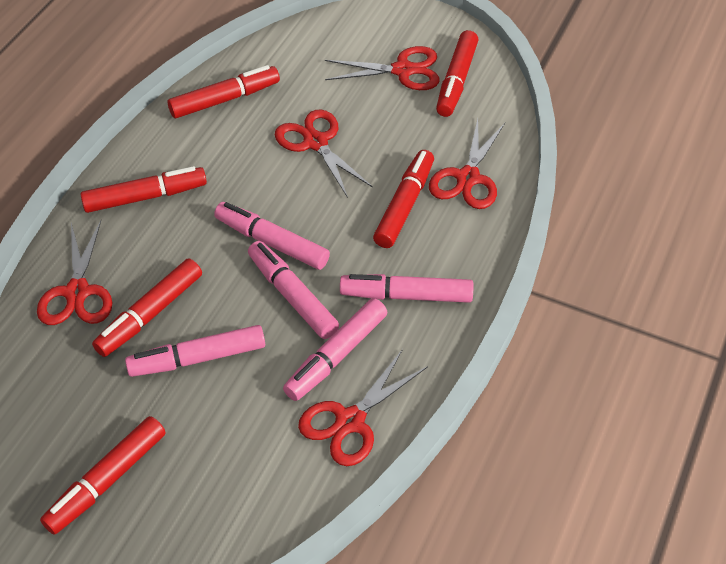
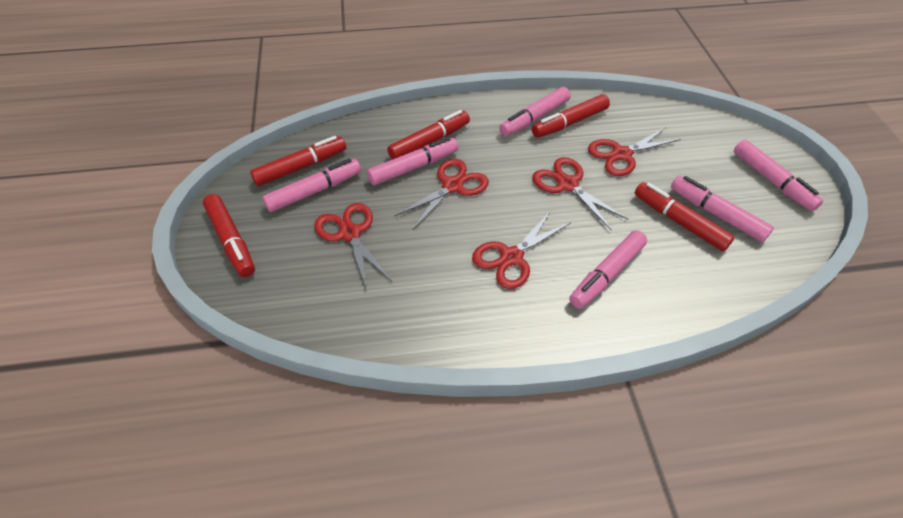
pink marker: 5 -> 6
red marker: 6 -> 5

